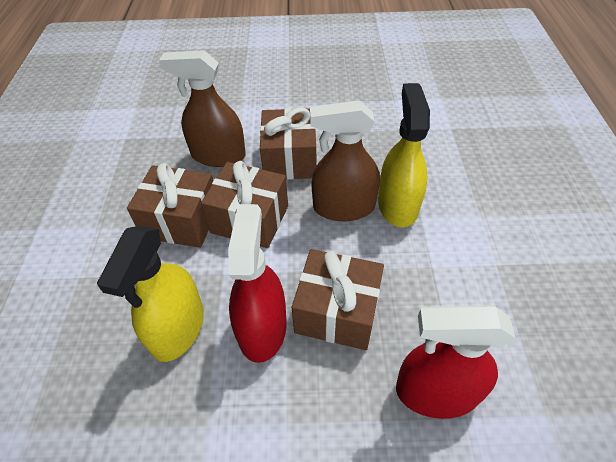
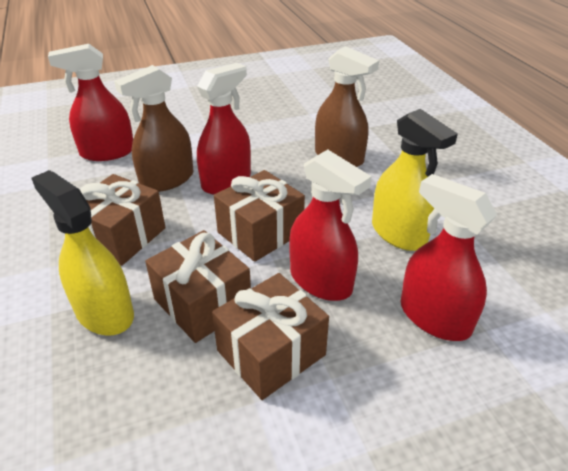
red spray bottle: 2 -> 4

